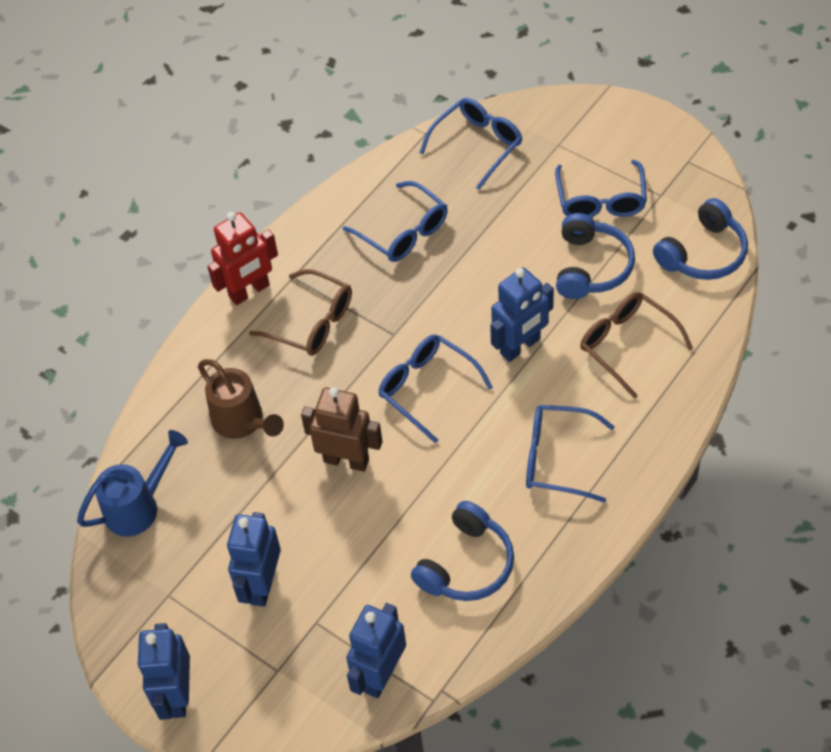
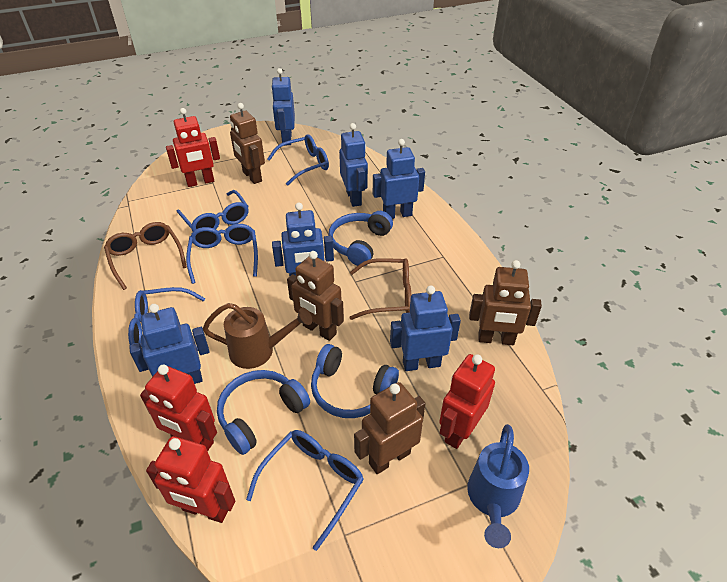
blue robot: 4 -> 6
brown robot: 1 -> 4
red robot: 1 -> 4

